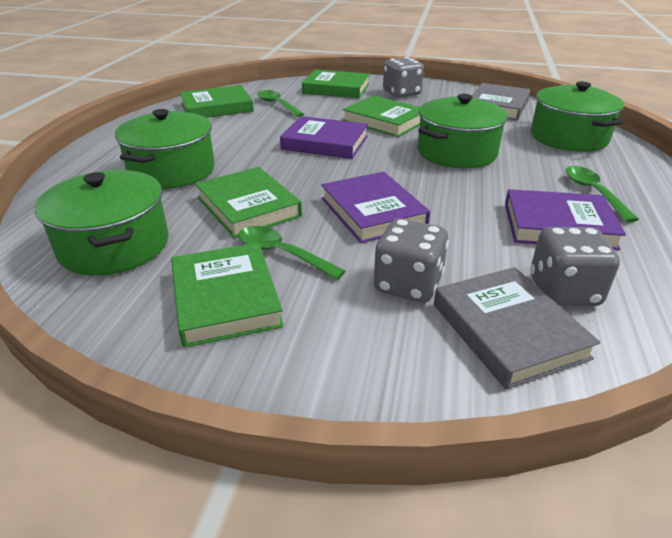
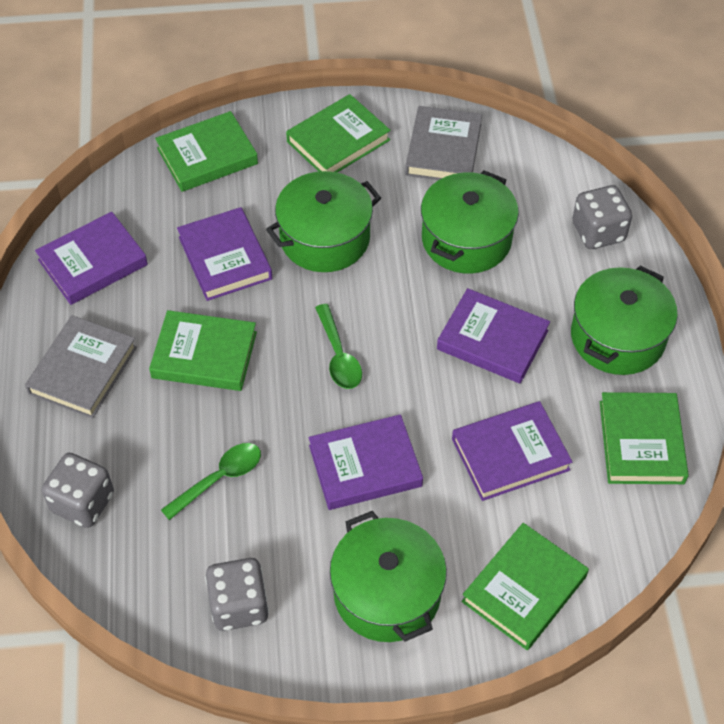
green spoon: 3 -> 2
purple book: 3 -> 5

